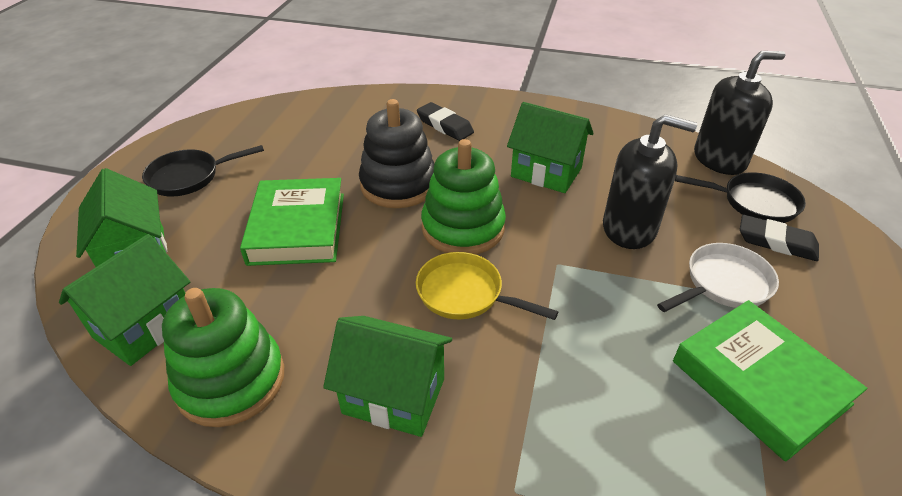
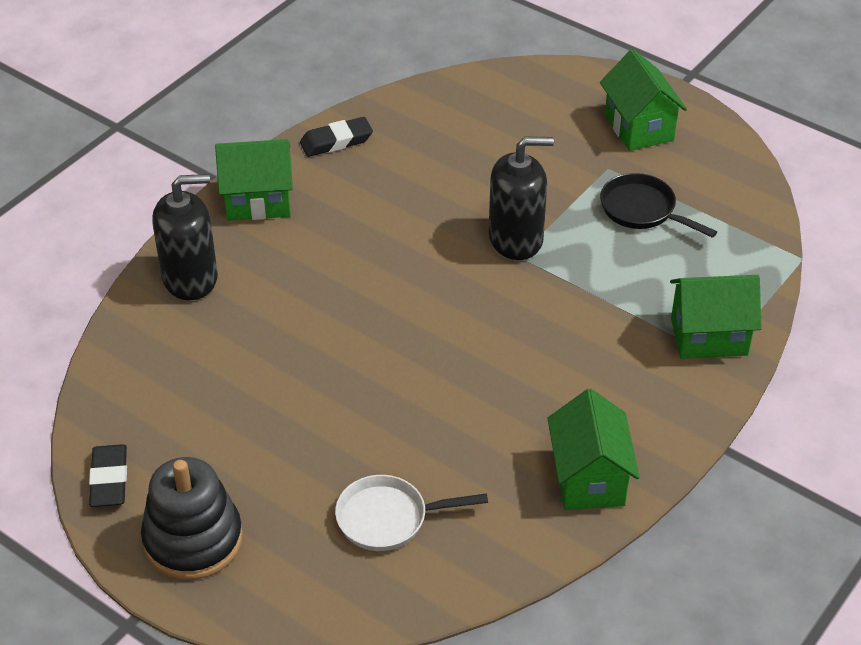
black pan: 2 -> 1
green book: 2 -> 0
green stacking toy: 2 -> 0
yellow pan: 1 -> 0

